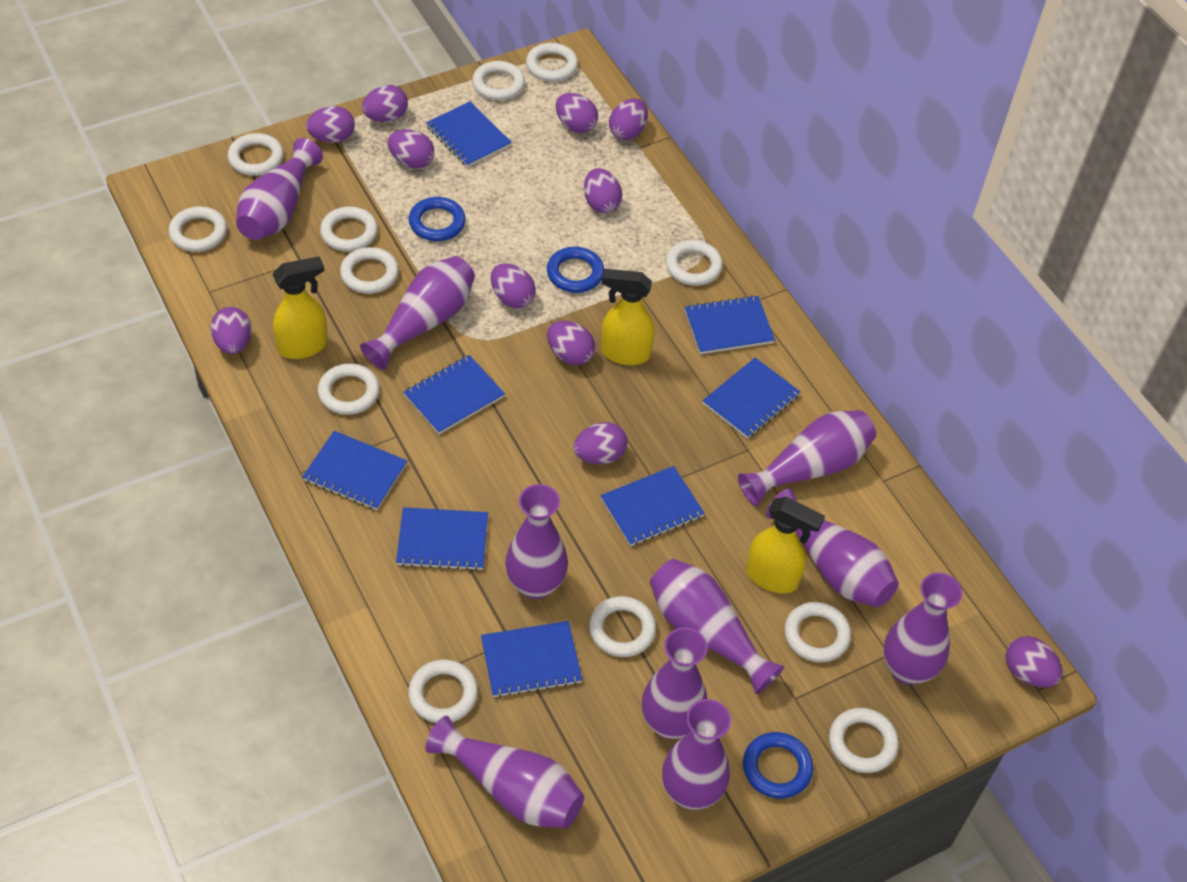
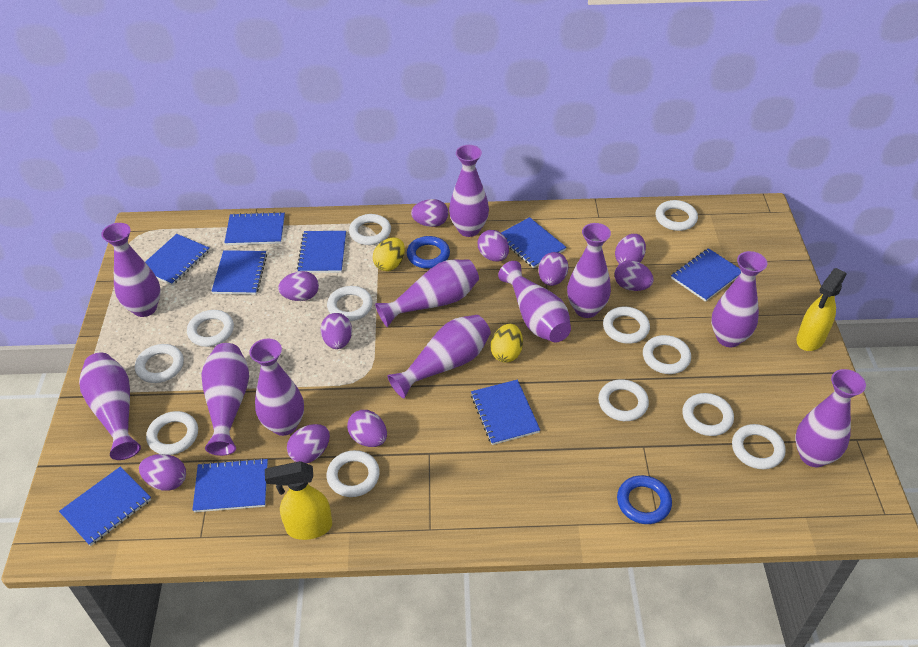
blue notebook: 8 -> 9
blue ring: 3 -> 2
purple egg: 11 -> 10
purple vase: 10 -> 11
yellow egg: 0 -> 2
yellow spray bottle: 3 -> 2

